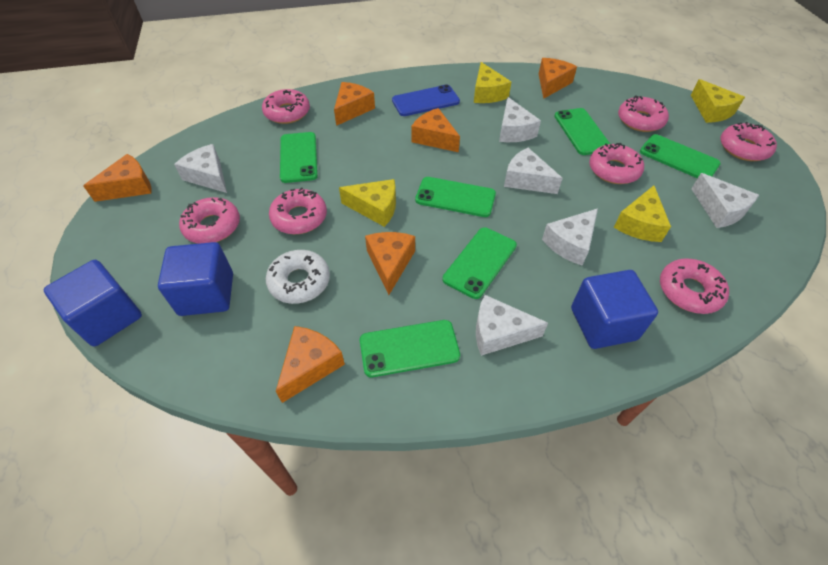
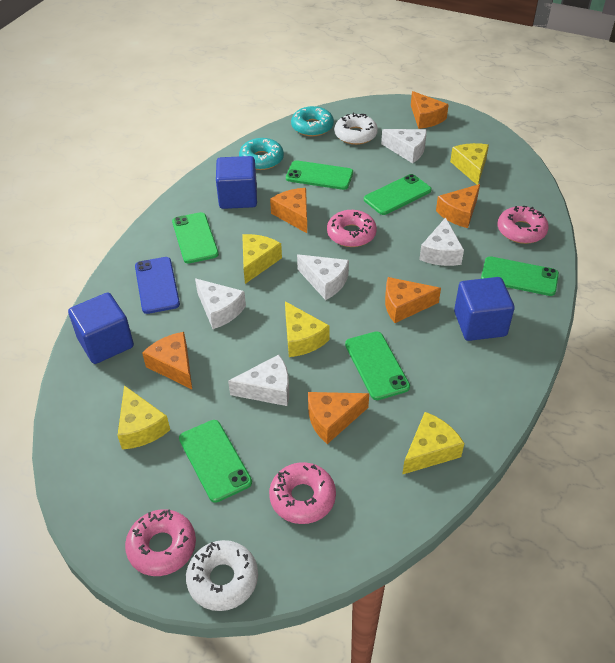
pink donut: 7 -> 4
turquoise donut: 0 -> 2
white cheese: 6 -> 5
white donut: 1 -> 2
yellow cheese: 4 -> 5

